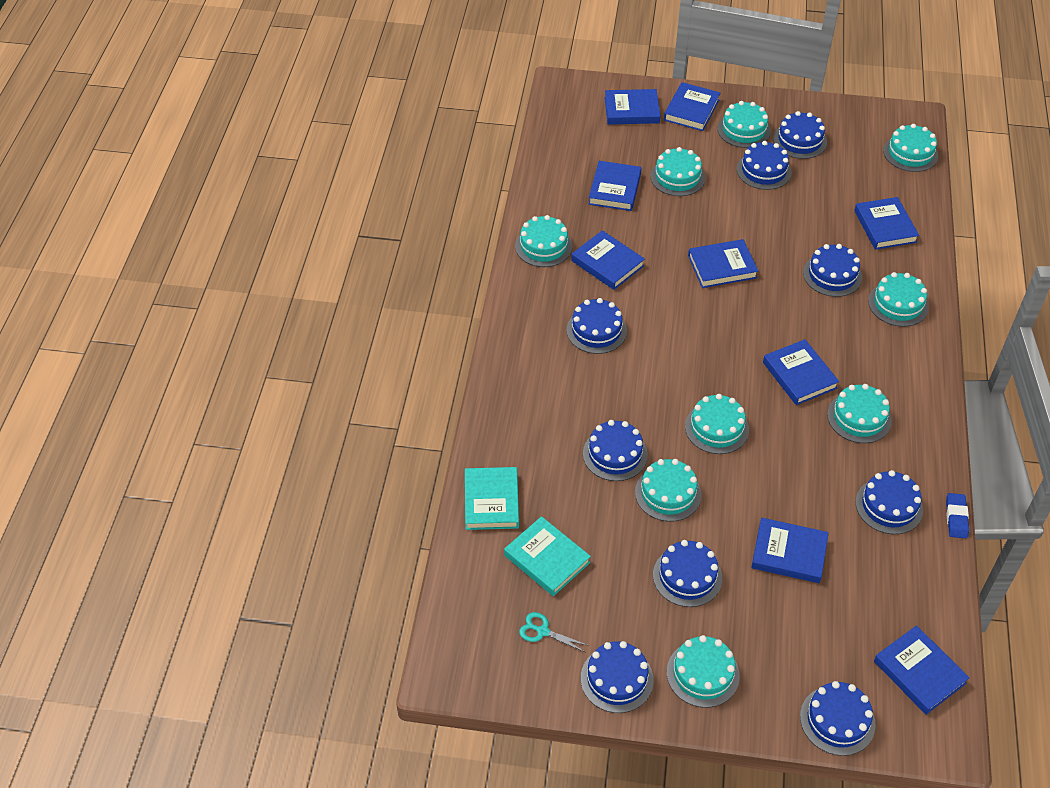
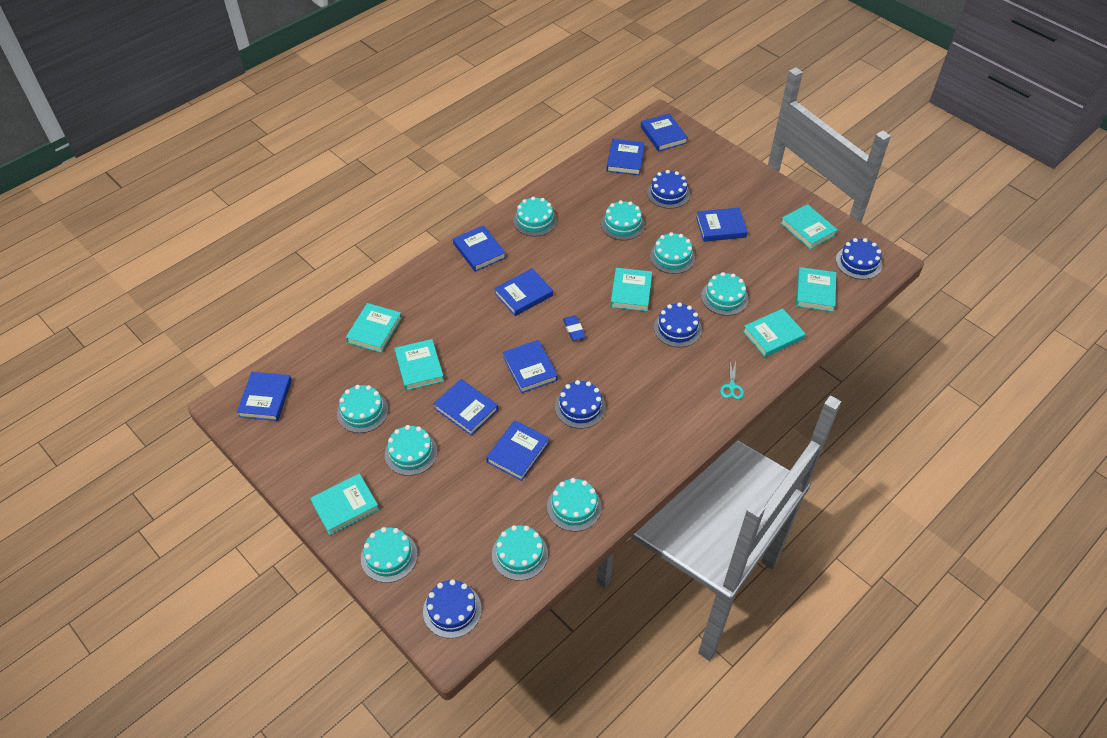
blue cake: 9 -> 5
turquoise book: 2 -> 7

